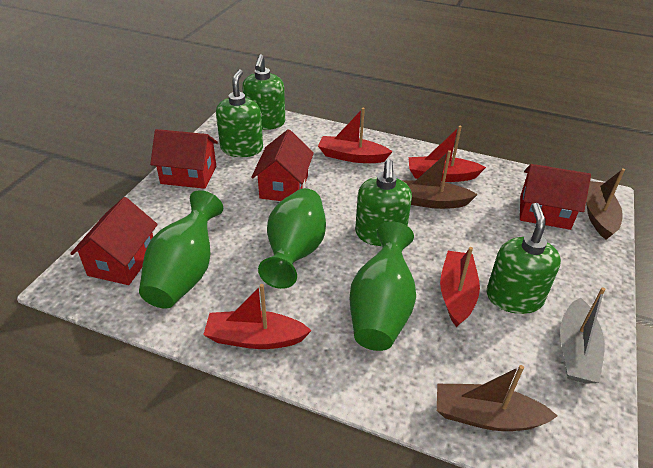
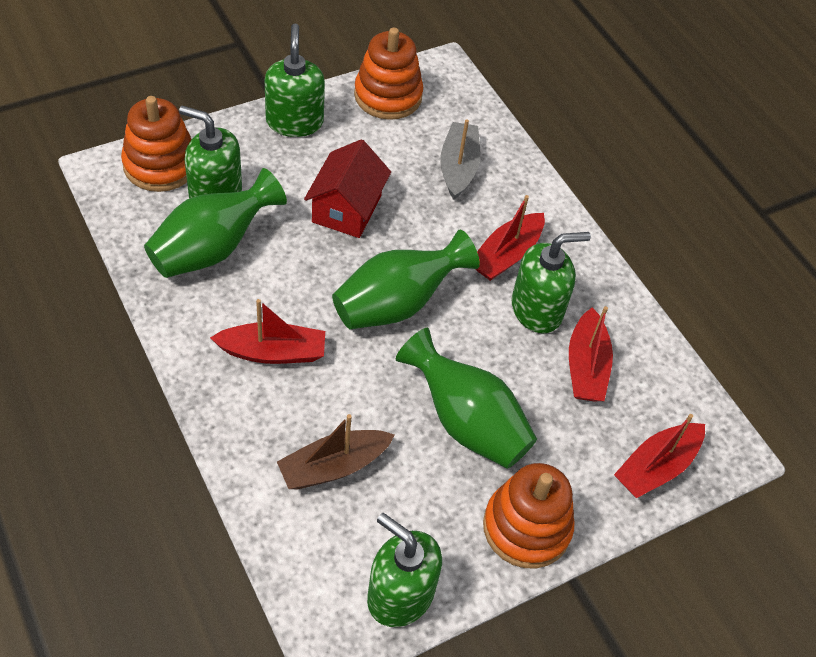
brown boat: 3 -> 1
orange stacking toy: 0 -> 3
red house: 4 -> 1

